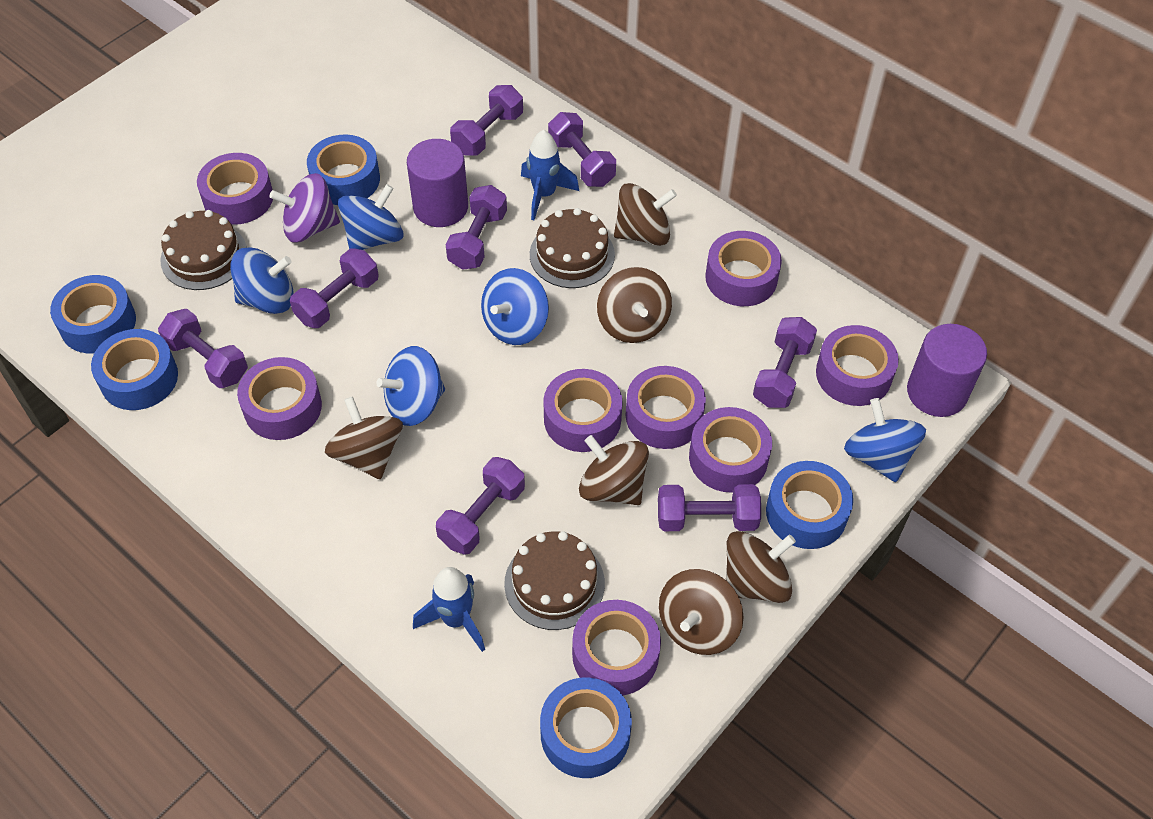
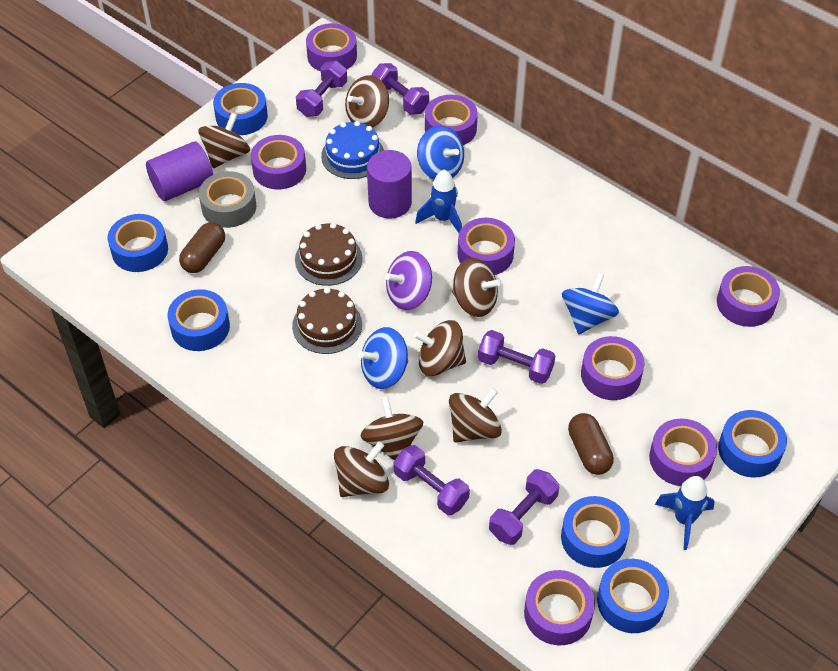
blue cake: 0 -> 1
blue spinning top: 5 -> 3
blue tape: 5 -> 6
brown cake: 3 -> 2
brown capsule: 0 -> 2
brown spinning top: 6 -> 7
grey tape: 0 -> 1
purple dumbbell: 8 -> 5

